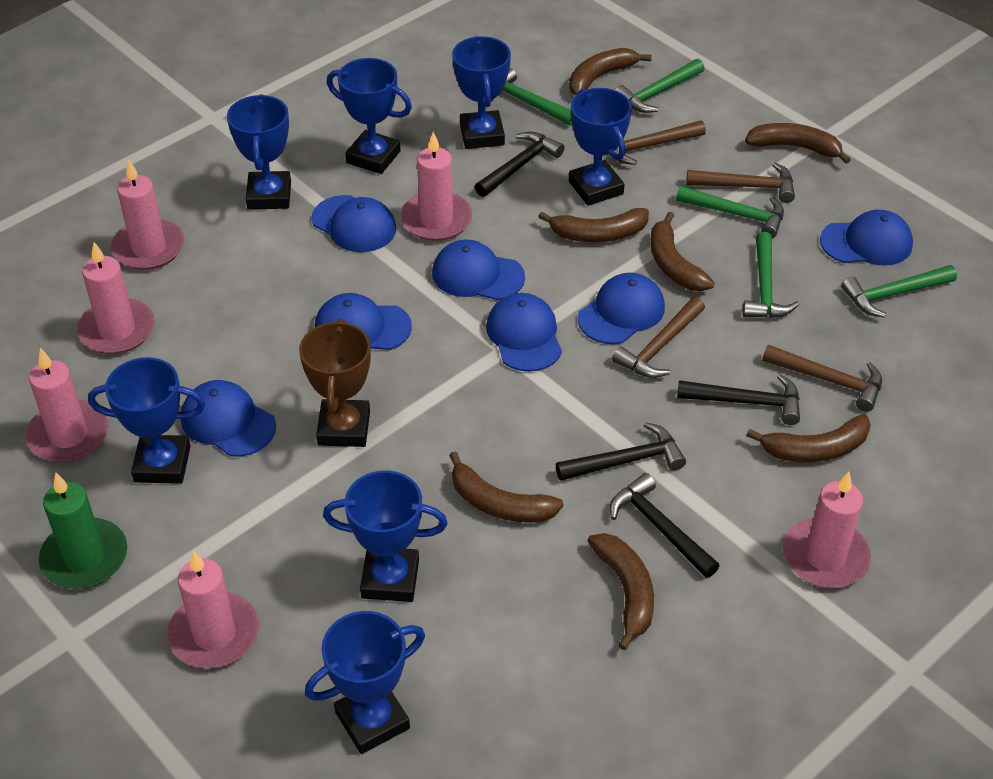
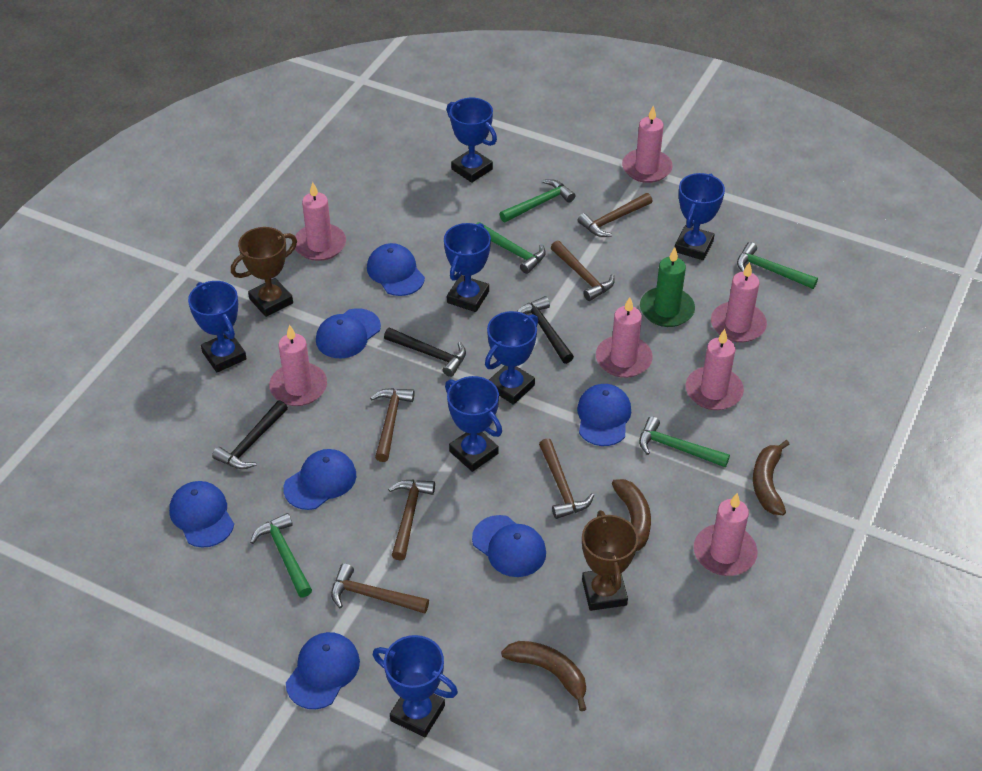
black hammer: 4 -> 3
brown banana: 7 -> 3
brown hammer: 4 -> 6
brown trophy: 1 -> 2
pink candle: 6 -> 7

